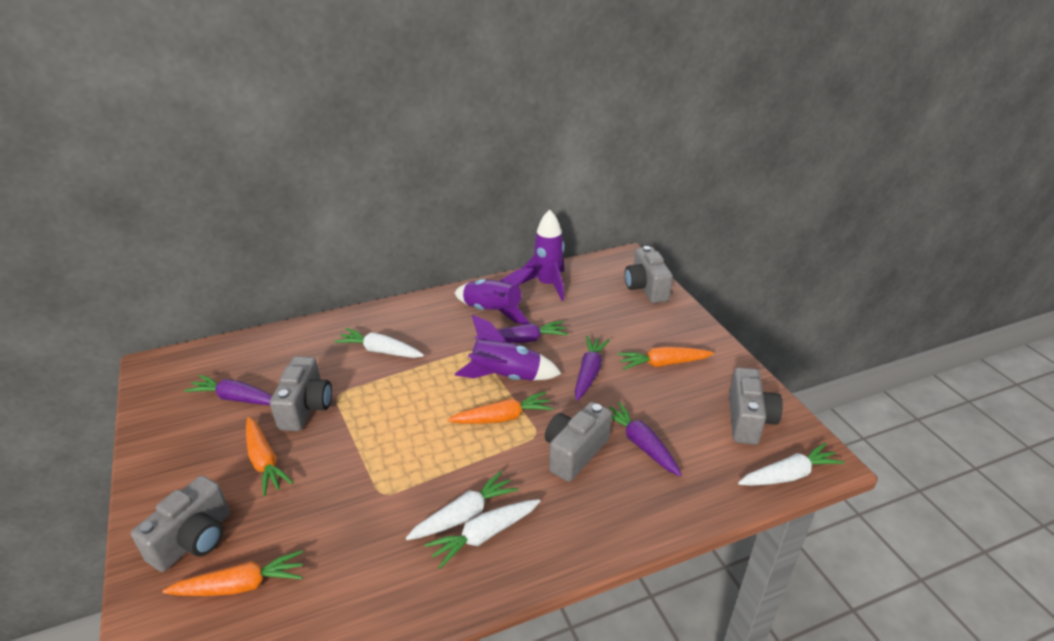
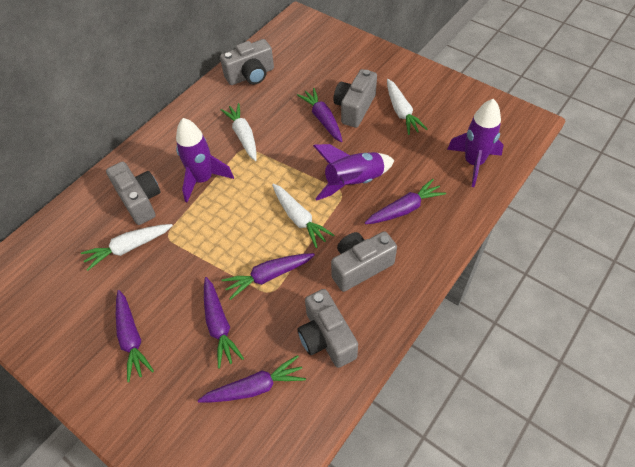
orange carrot: 4 -> 0
purple carrot: 4 -> 6

